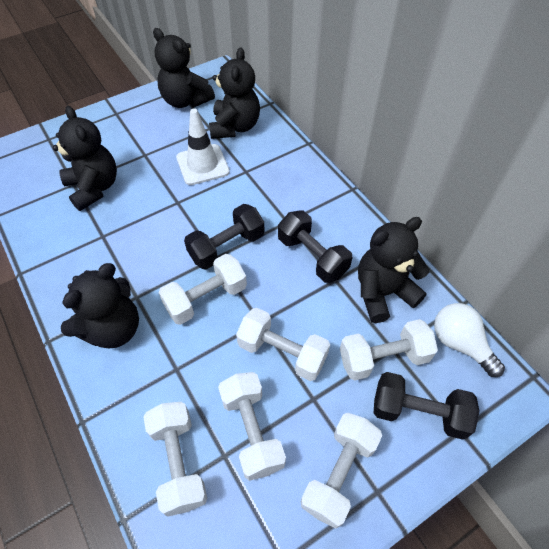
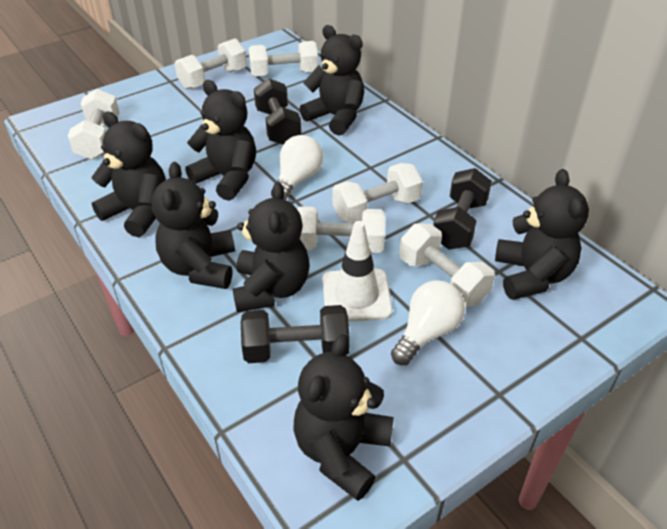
black teddy bear: 5 -> 7
white light bulb: 1 -> 2

